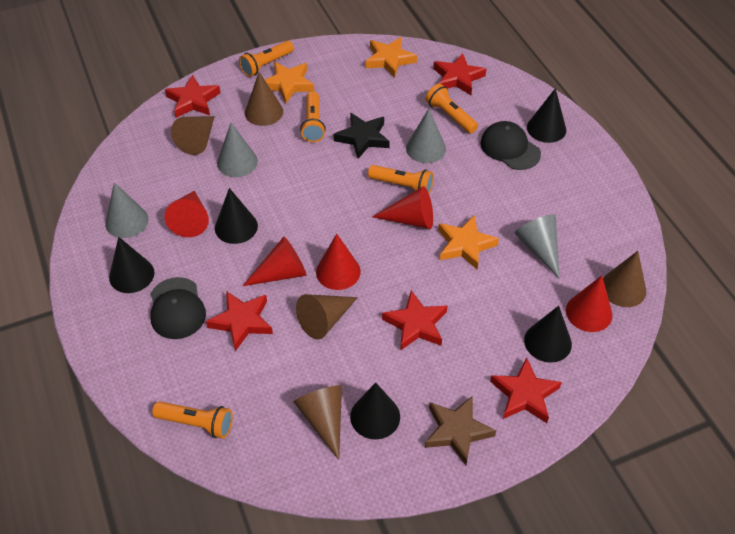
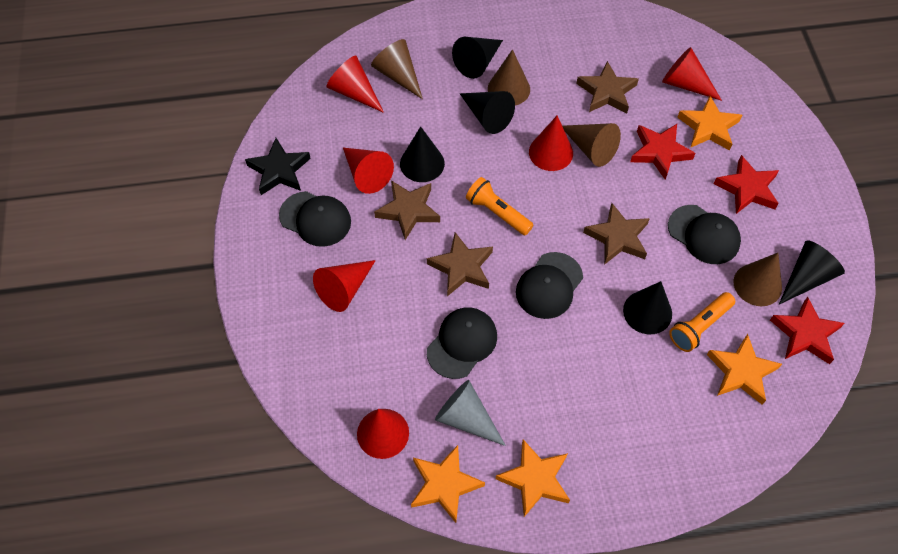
black cap: 2 -> 4
brown cone: 5 -> 4
brown star: 1 -> 4
grey cone: 4 -> 1
orange flashlight: 5 -> 2
orange star: 3 -> 4
red cone: 5 -> 6
red star: 5 -> 3

